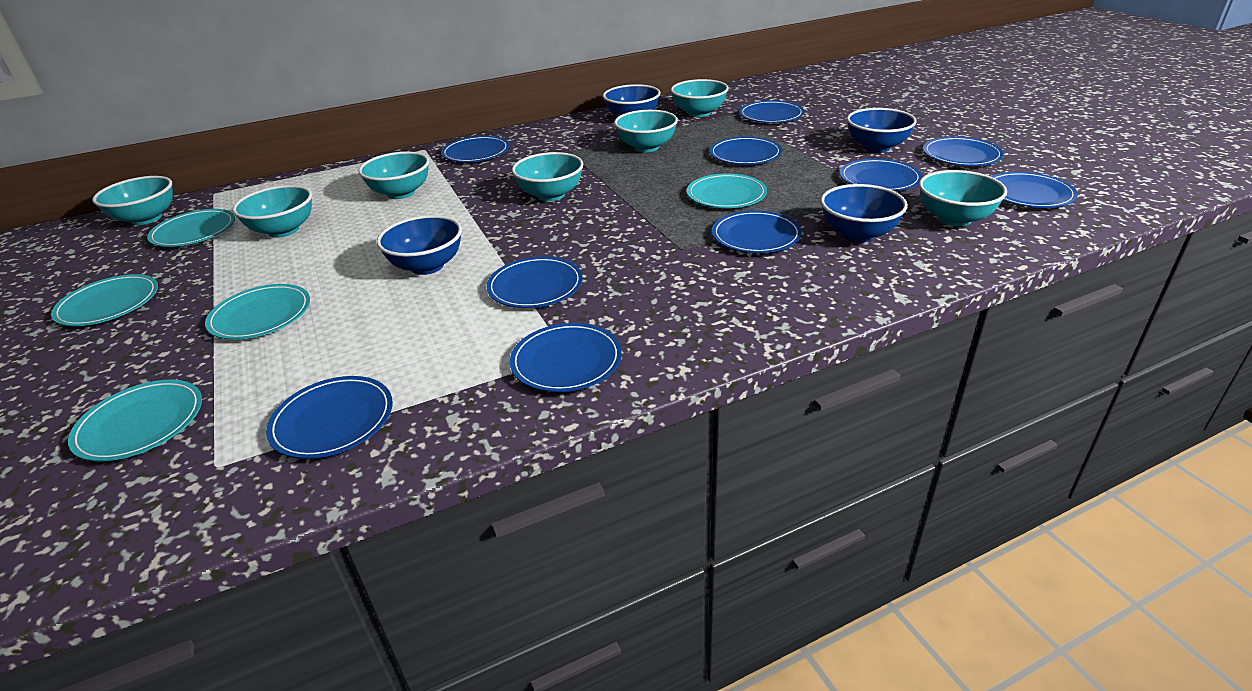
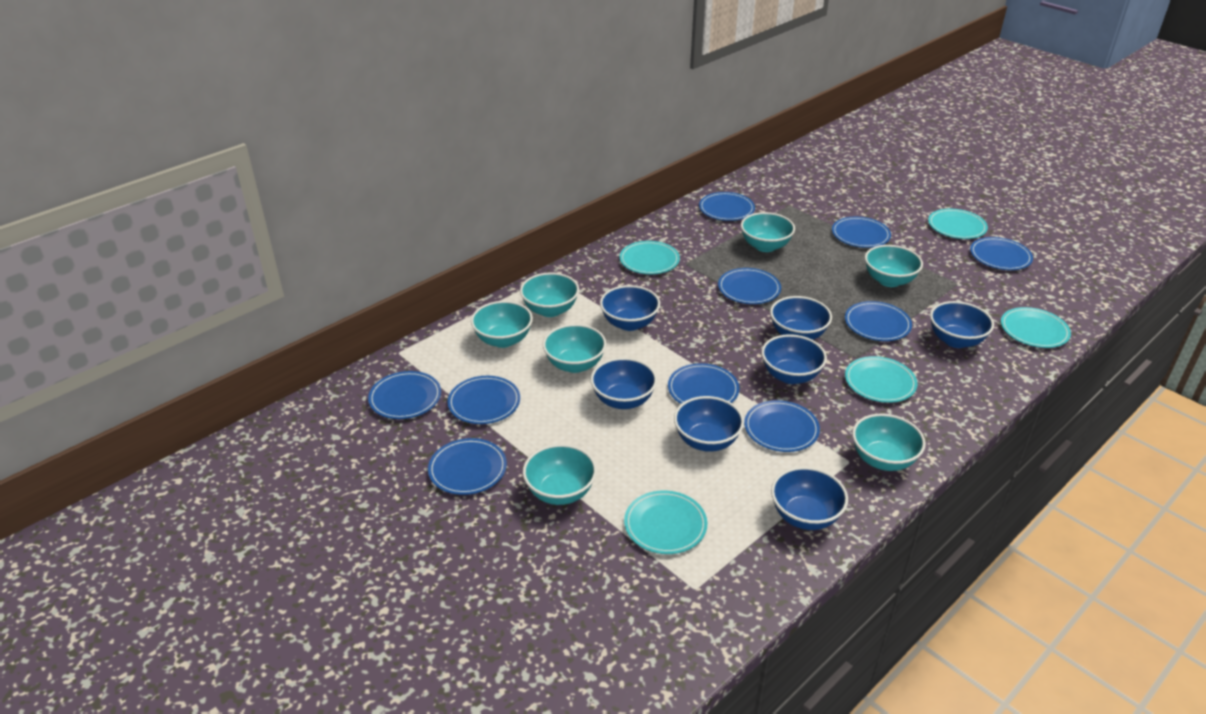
blue bowl: 4 -> 7

